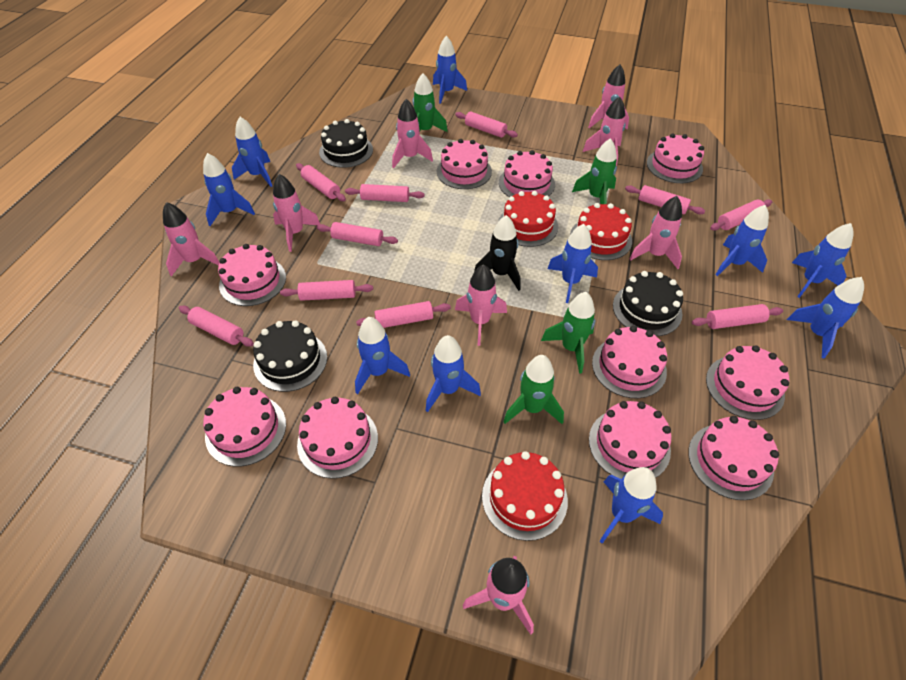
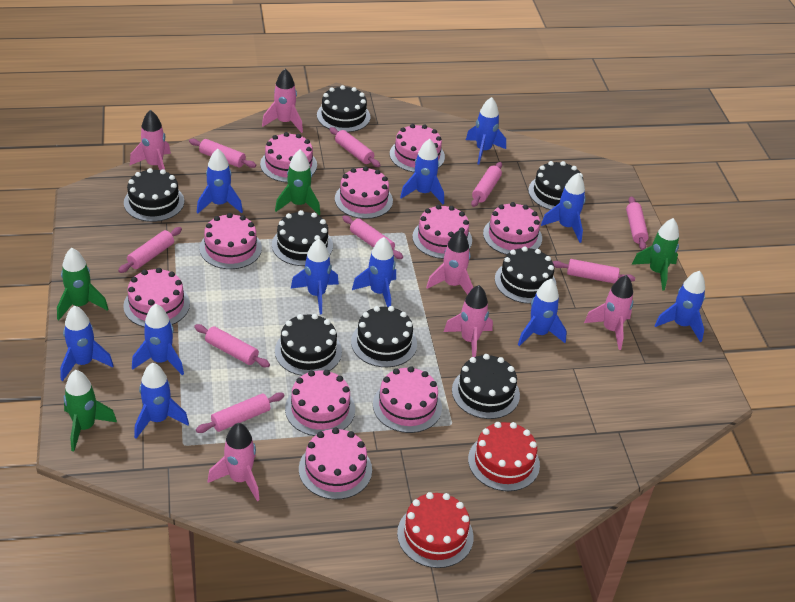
black cake: 3 -> 8
black rocket: 1 -> 0
blue rocket: 10 -> 11
pink rocket: 8 -> 6
pink rolling pin: 10 -> 9
red cake: 3 -> 2

